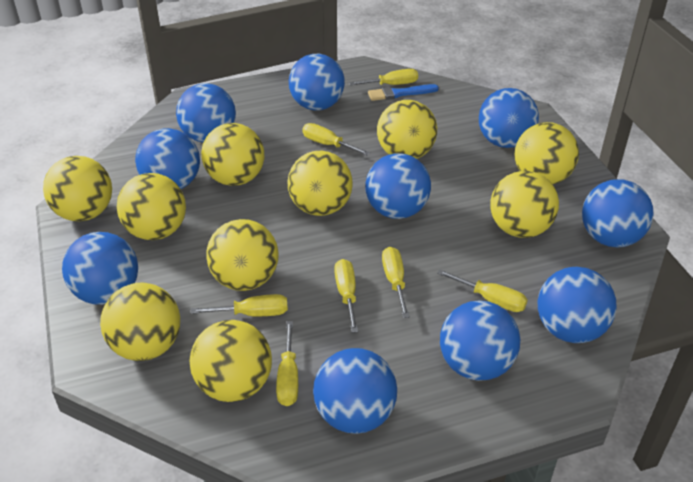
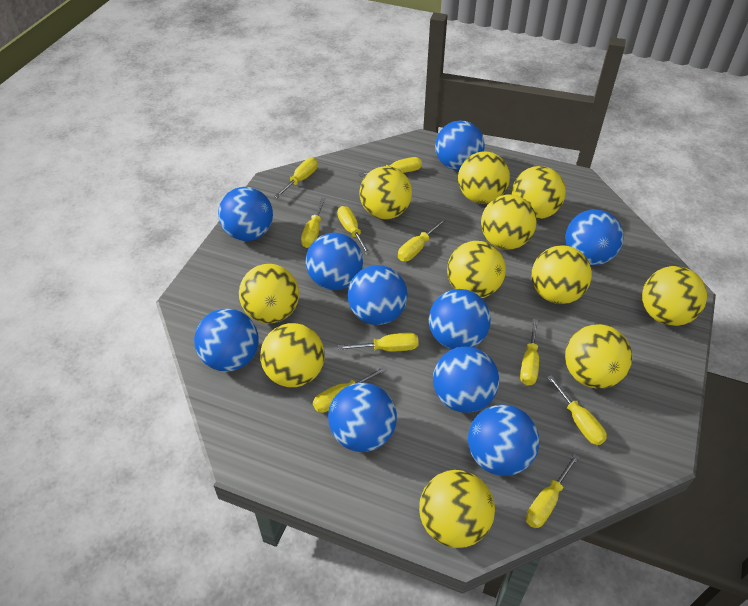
blue brush: 1 -> 0
yellow ball: 10 -> 11
yellow screwdriver: 7 -> 10

